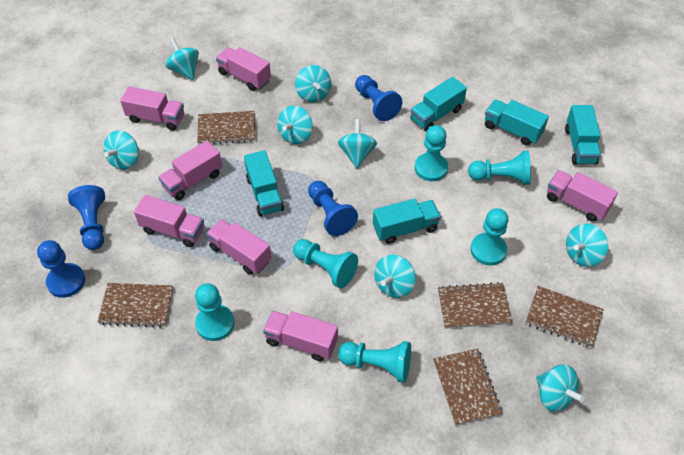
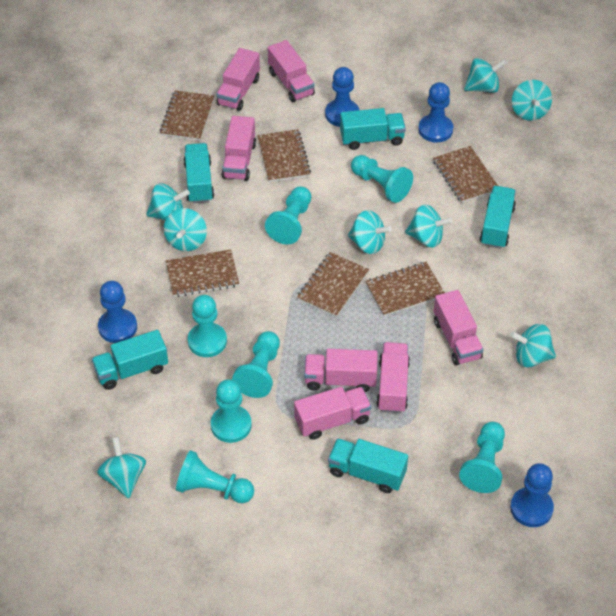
brown notebook: 5 -> 6
turquoise pawn: 6 -> 7

